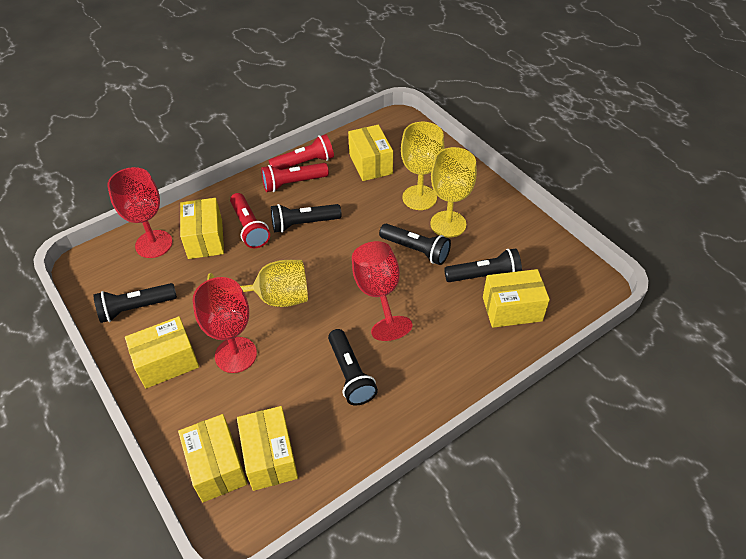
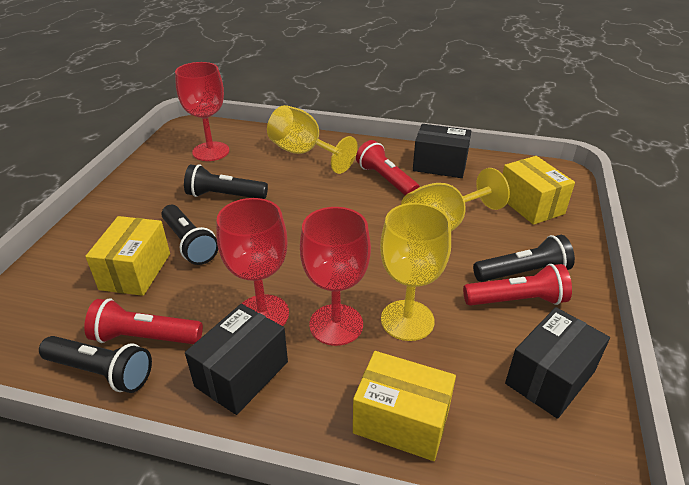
black box: 0 -> 3
black flashlight: 5 -> 4
yellow box: 6 -> 3

